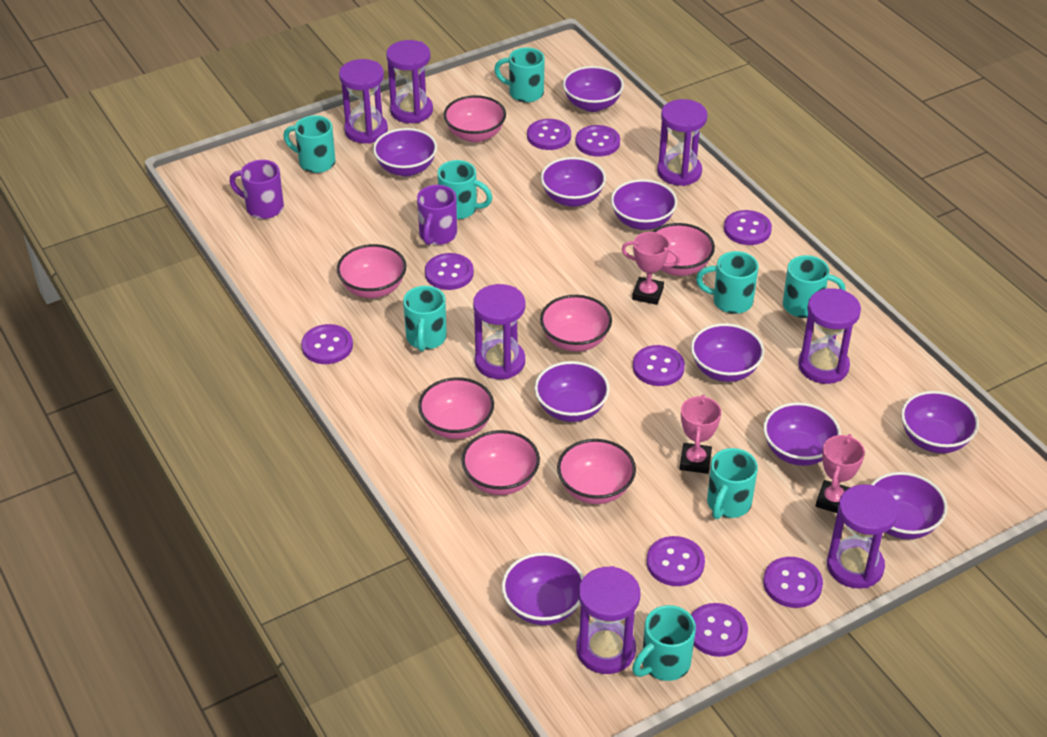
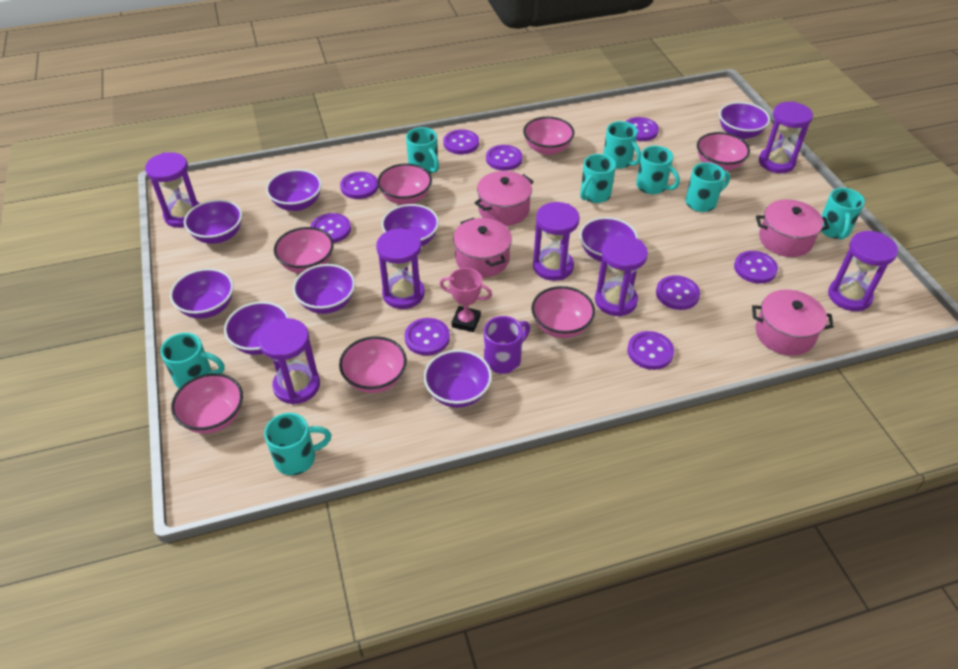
pink pot: 0 -> 4
pink trophy: 3 -> 1
purple bowl: 10 -> 9
purple mug: 2 -> 1

